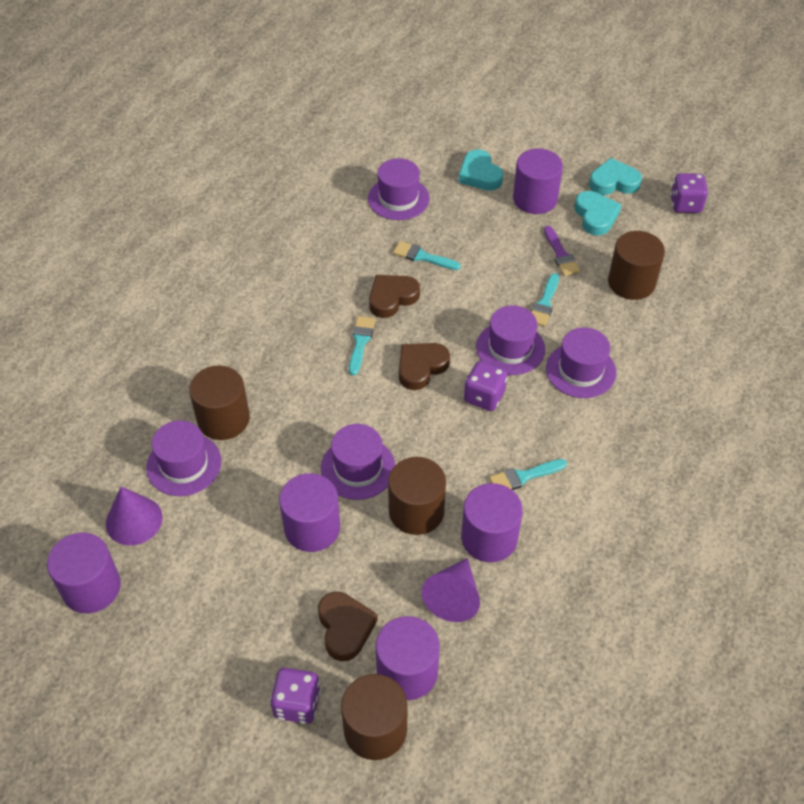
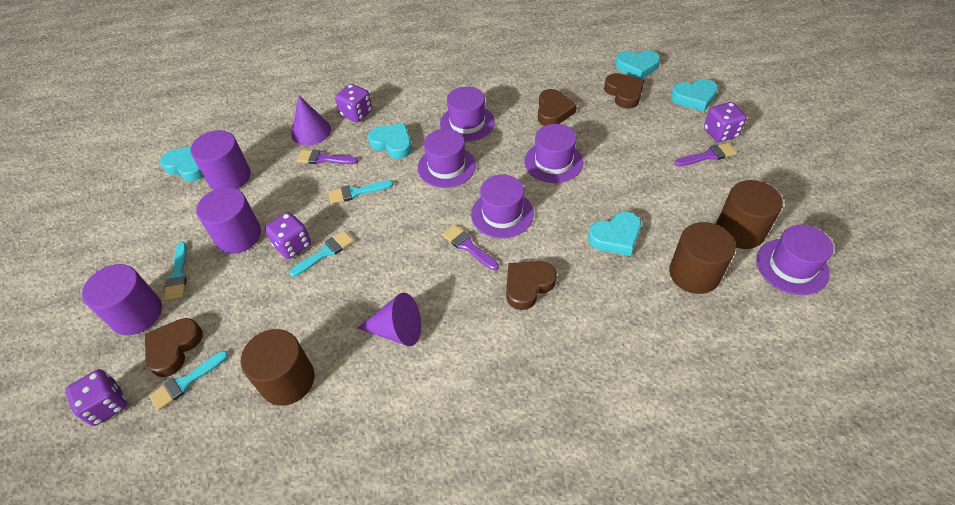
brown cylinder: 4 -> 3
brown heart: 3 -> 4
purple brush: 1 -> 3
purple cylinder: 5 -> 3
purple dice: 3 -> 4
turquoise heart: 3 -> 5

